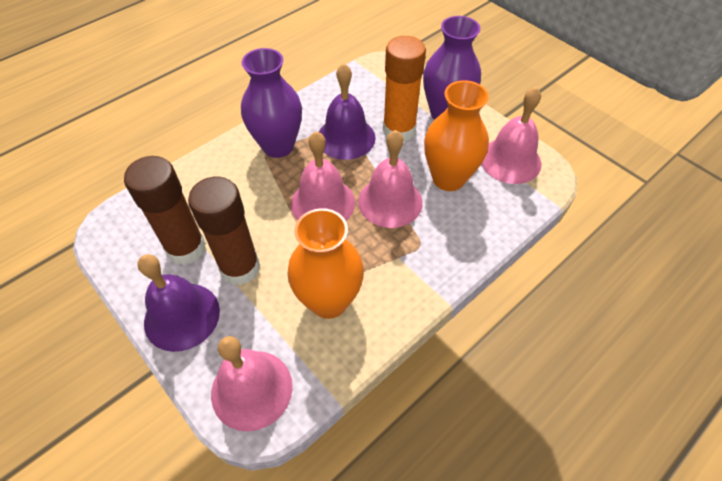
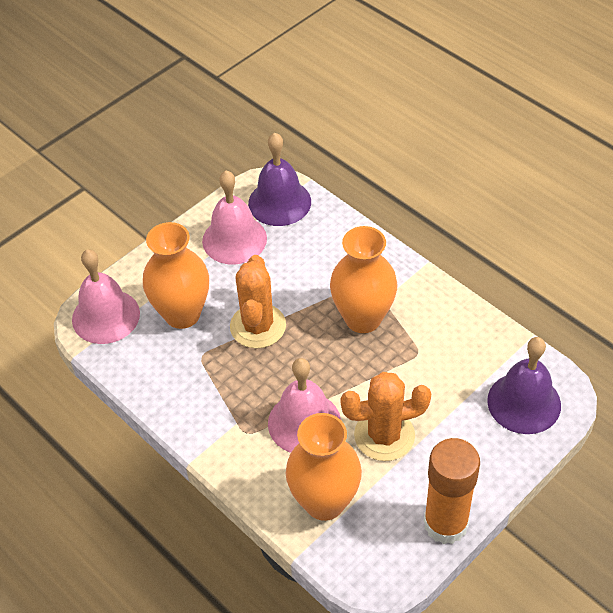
brown glue stick: 2 -> 0
orange cactus: 0 -> 2
orange vase: 2 -> 3
pink bell: 4 -> 3
purple vase: 2 -> 0

